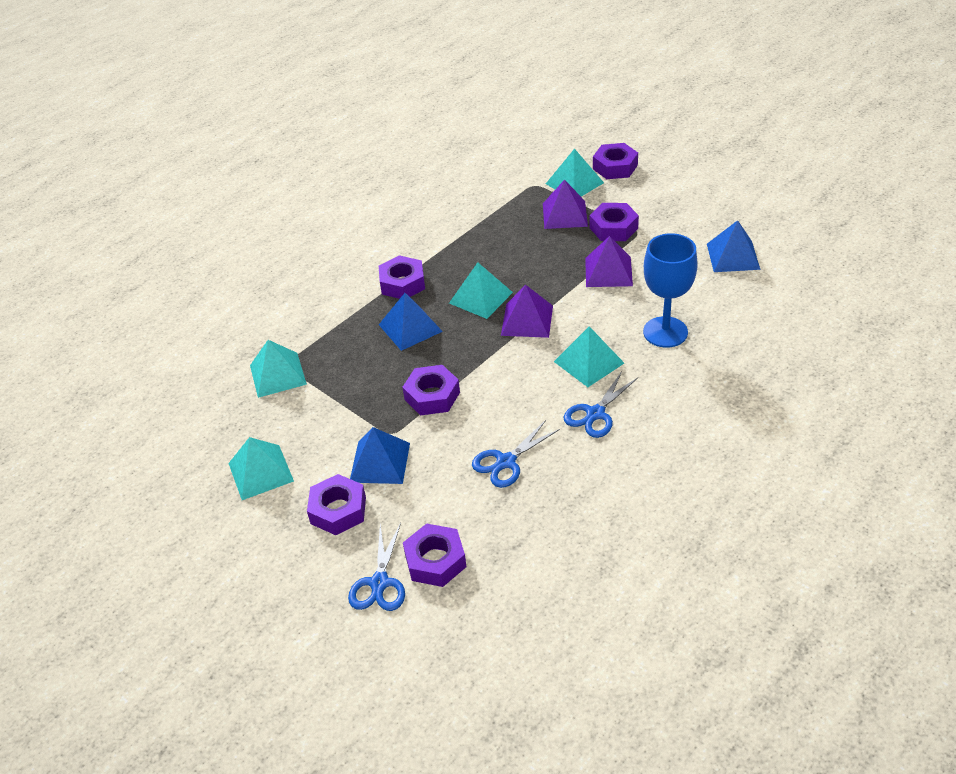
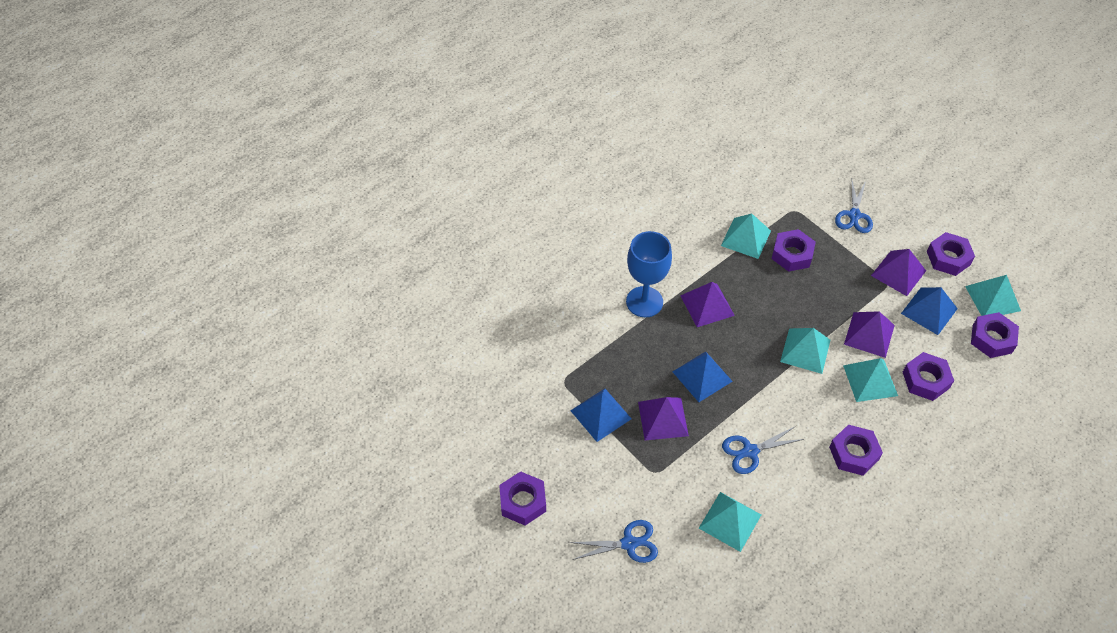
purple pyramid: 3 -> 4

